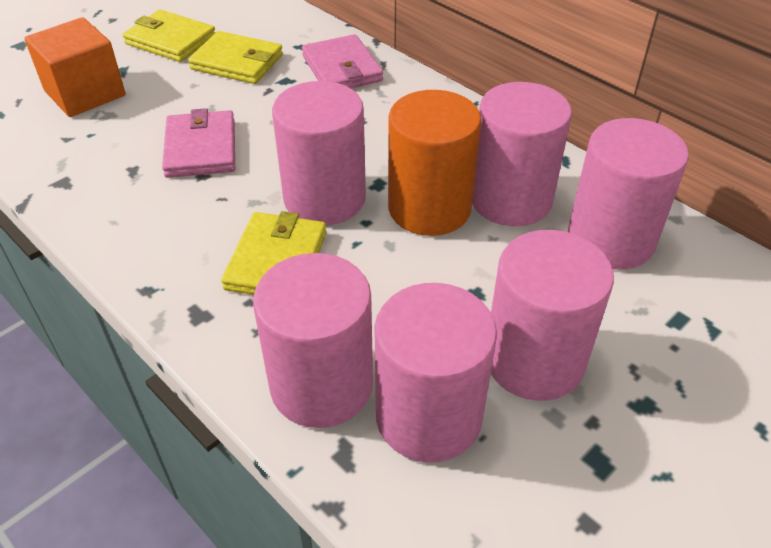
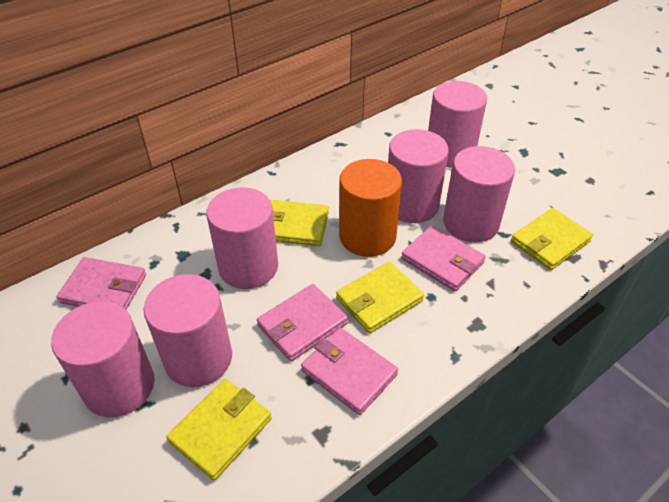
orange cube: 1 -> 0
pink wallet: 2 -> 4
yellow wallet: 3 -> 4

